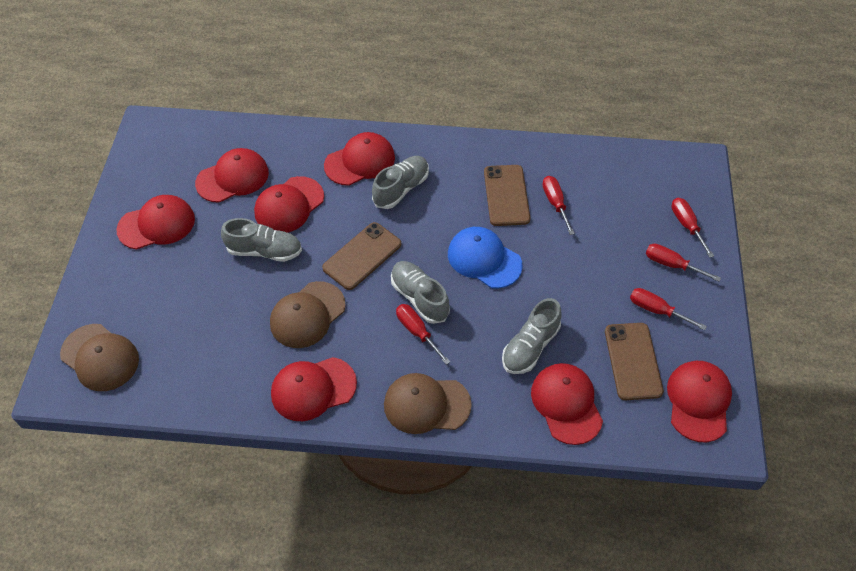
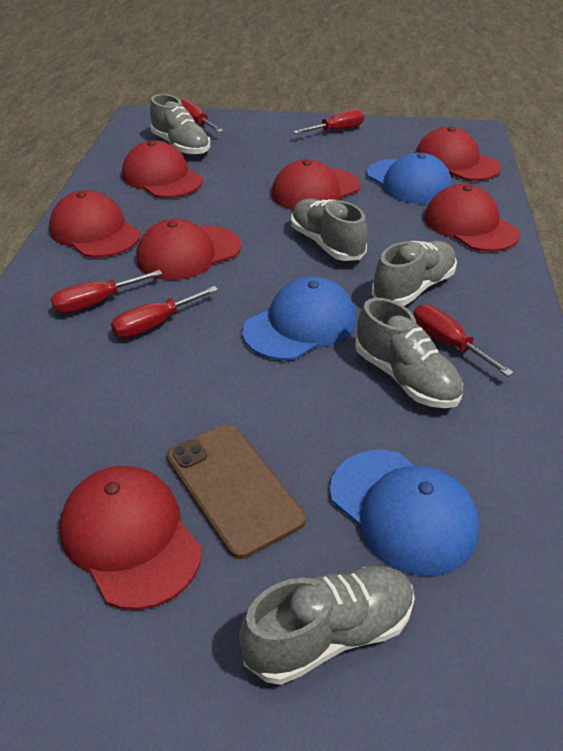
blue cap: 1 -> 3
brown cap: 3 -> 0
brown phone: 3 -> 1
grey shoe: 4 -> 5

